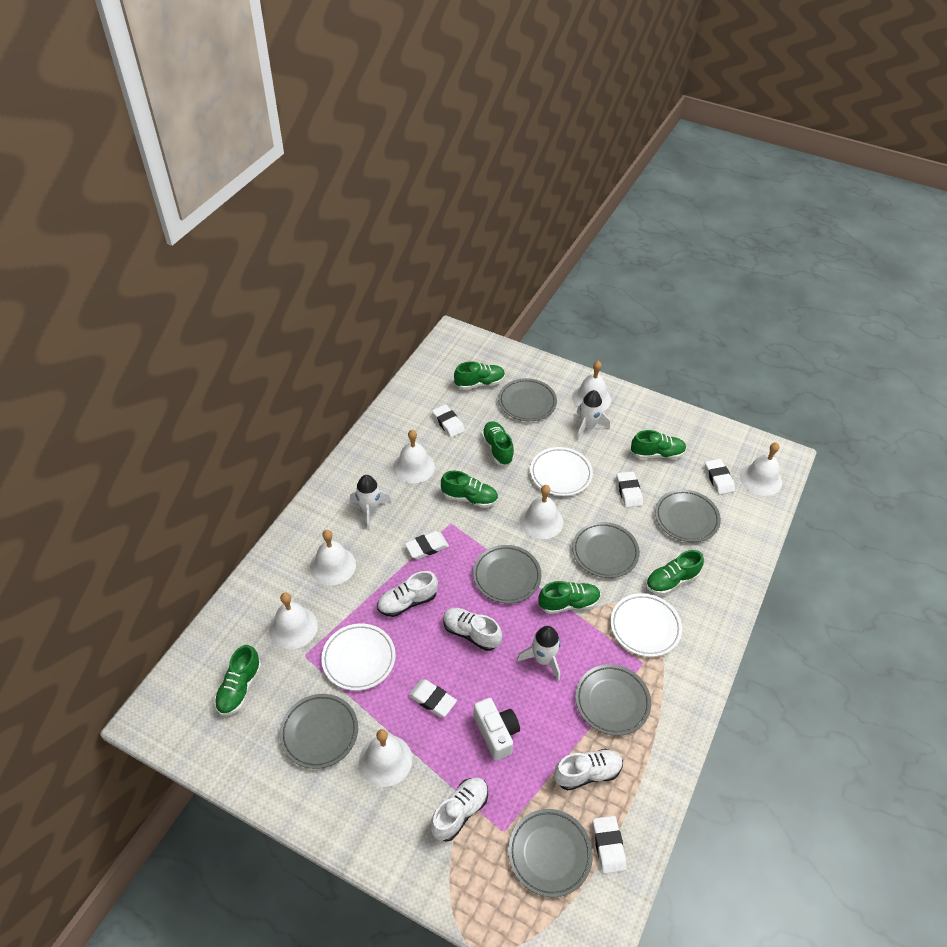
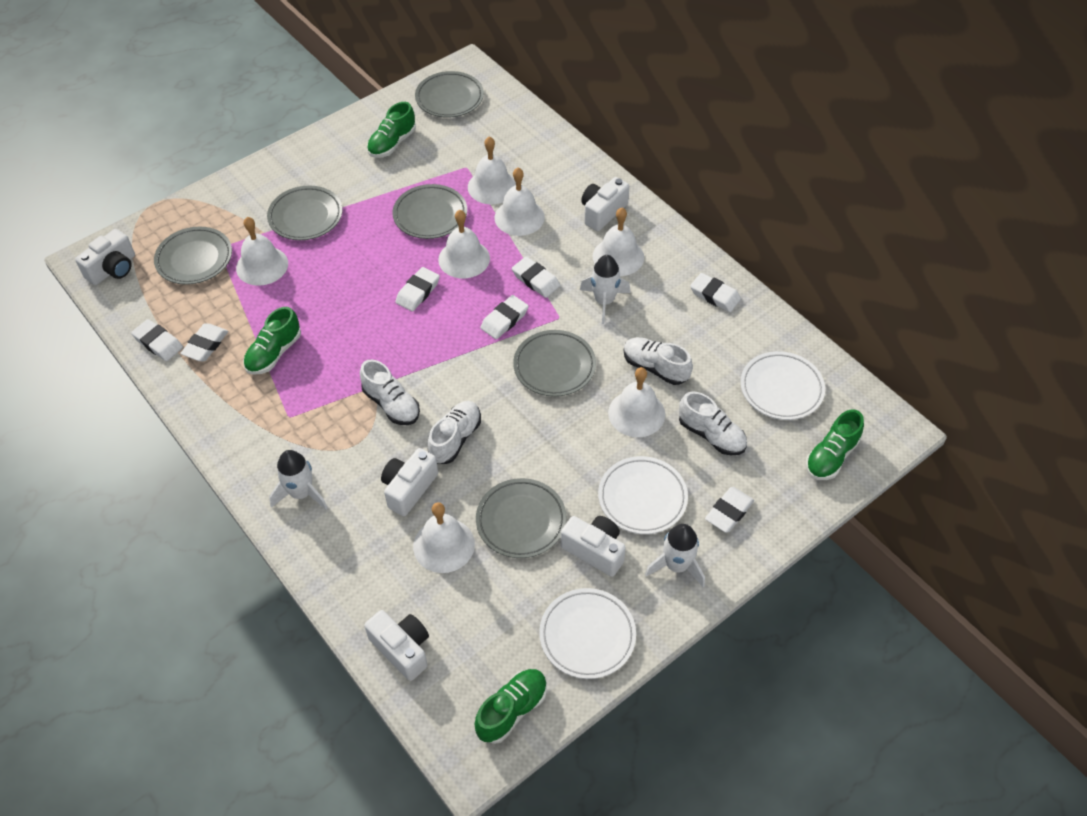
green shoe: 7 -> 4
grey plate: 7 -> 6
white camera: 1 -> 5
white eraser: 6 -> 7

